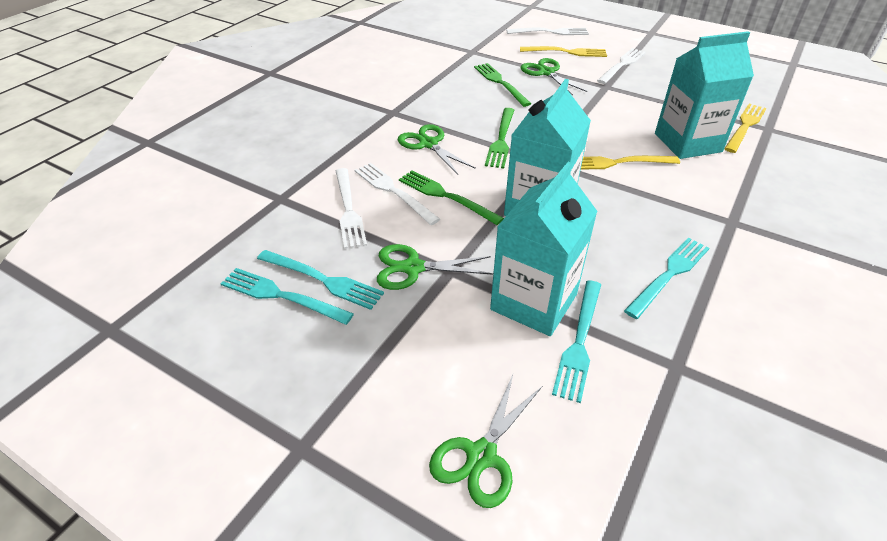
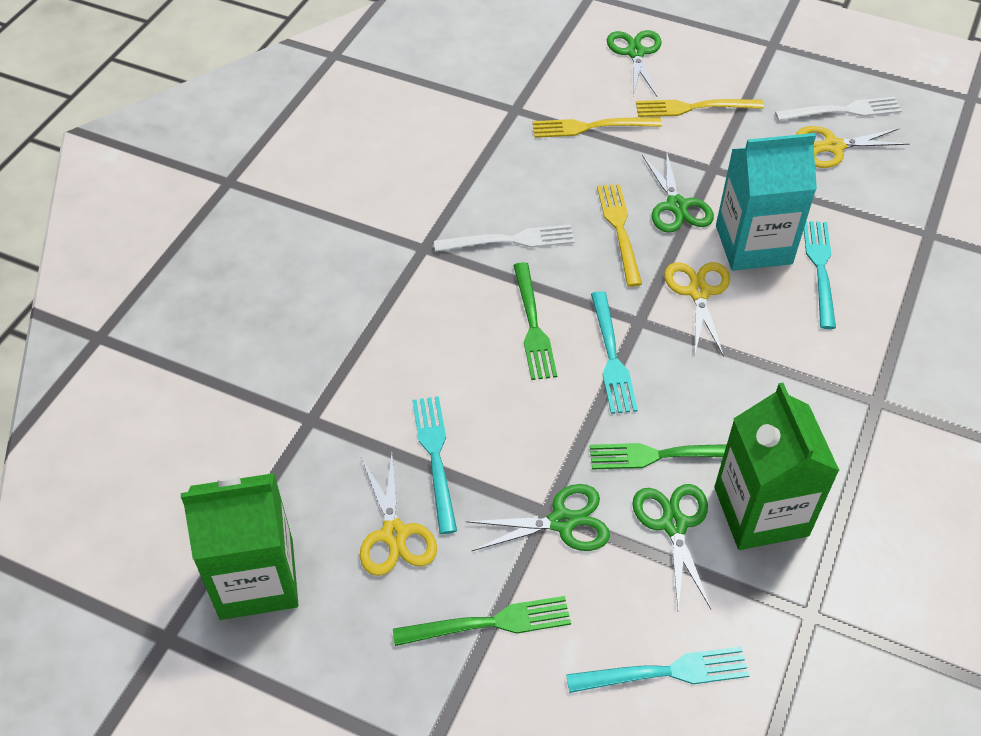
green carton: 0 -> 2
turquoise carton: 3 -> 1
white fork: 4 -> 2
yellow scissors: 0 -> 3

